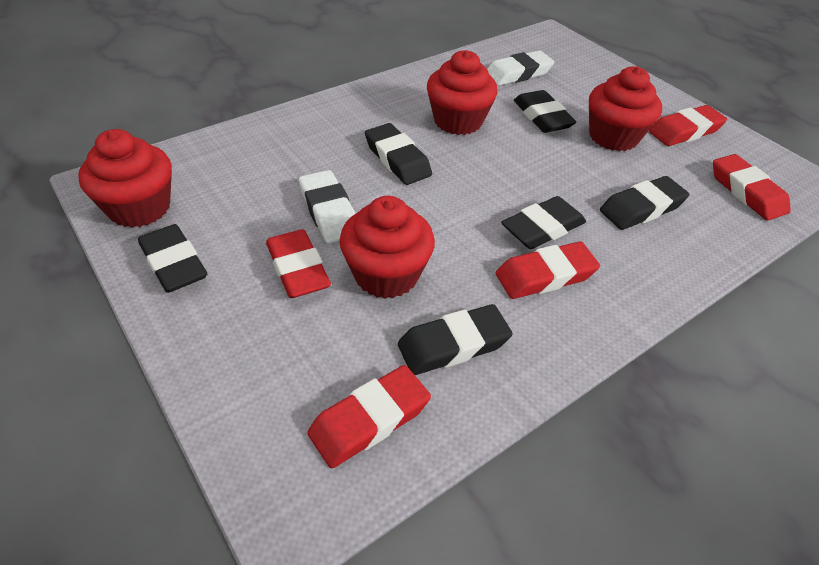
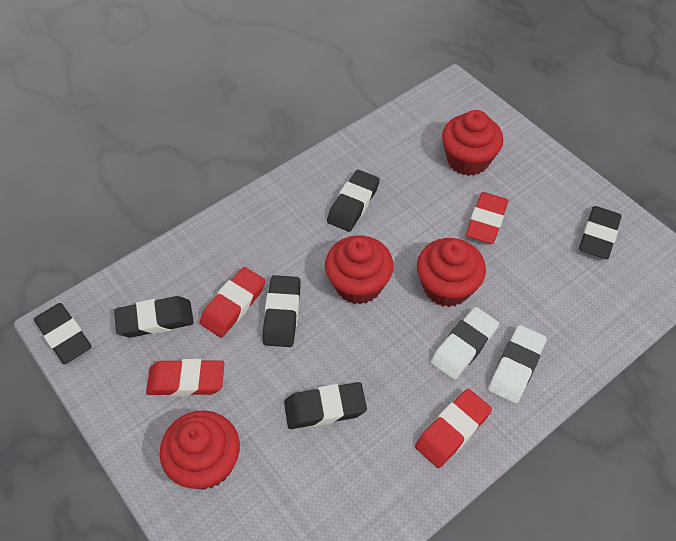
red eraser: 5 -> 4

